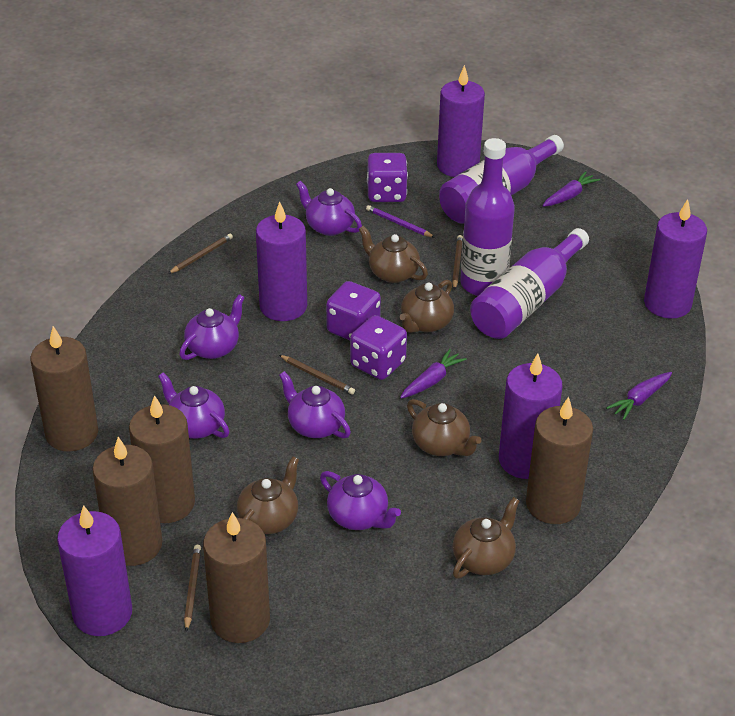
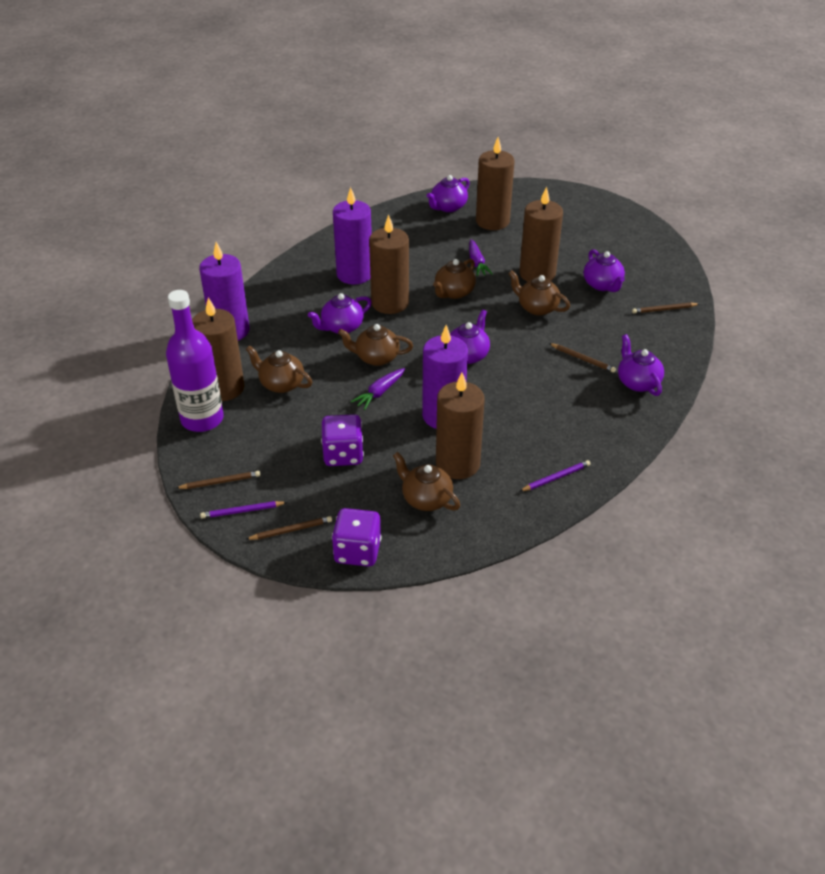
purple bottle: 3 -> 1
purple candle: 5 -> 3
purple carrot: 3 -> 2
purple dice: 3 -> 2
purple pencil: 1 -> 2

